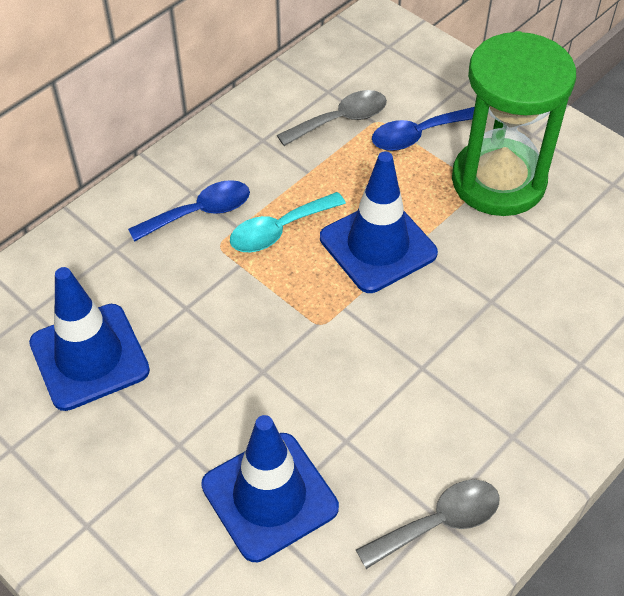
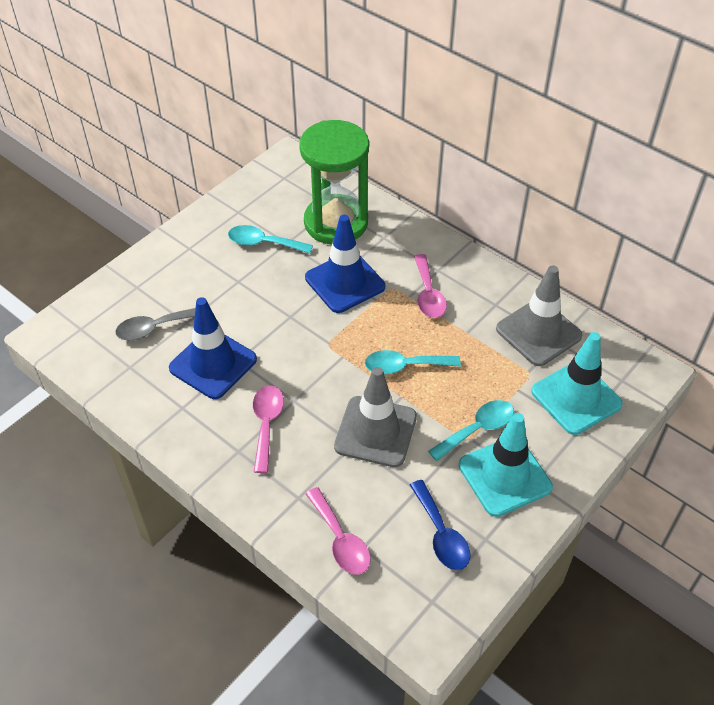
blue spoon: 2 -> 1
blue traffic cone: 3 -> 2
grey spoon: 2 -> 1
grey traffic cone: 0 -> 2
pink spoon: 0 -> 3
turquoise spoon: 1 -> 3
turquoise traffic cone: 0 -> 2

